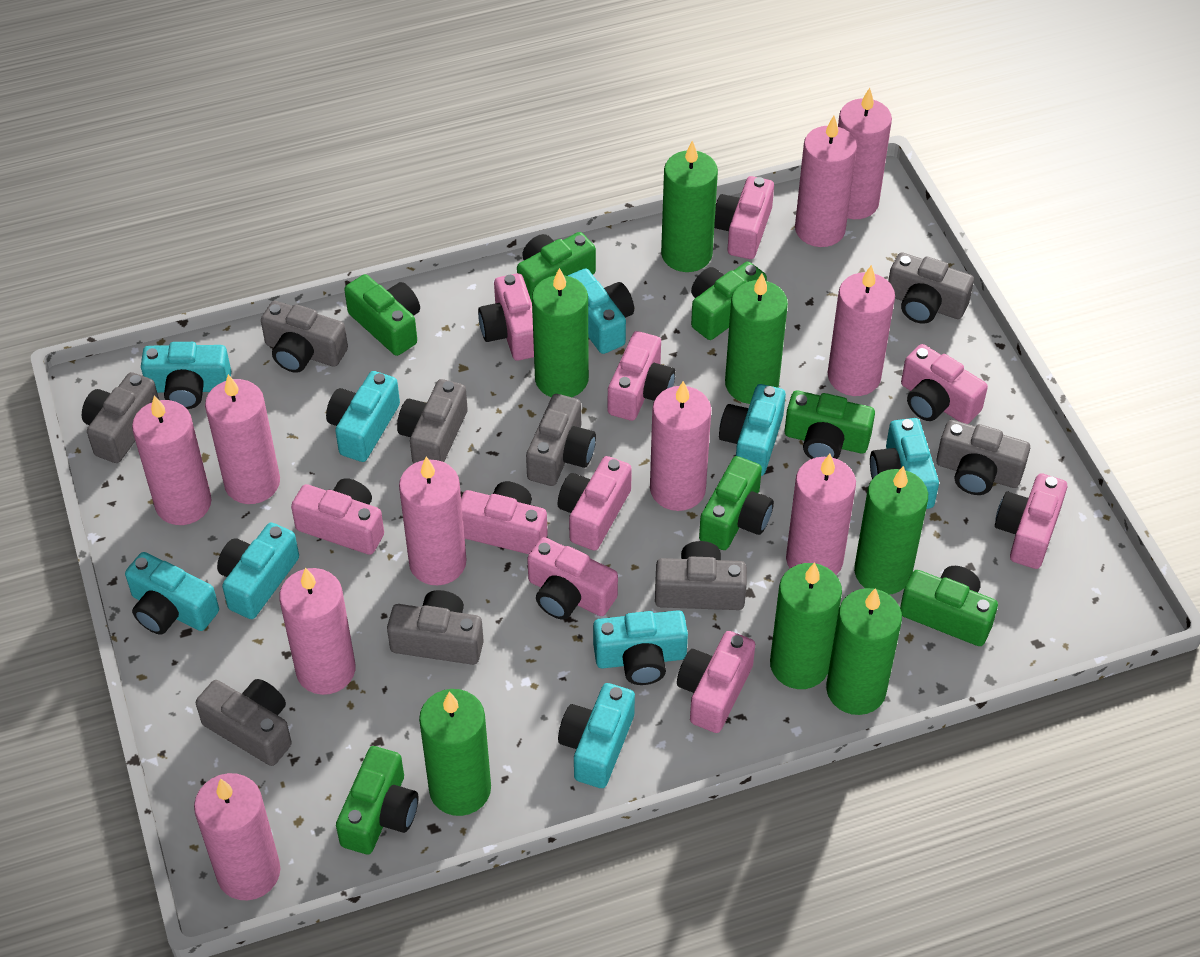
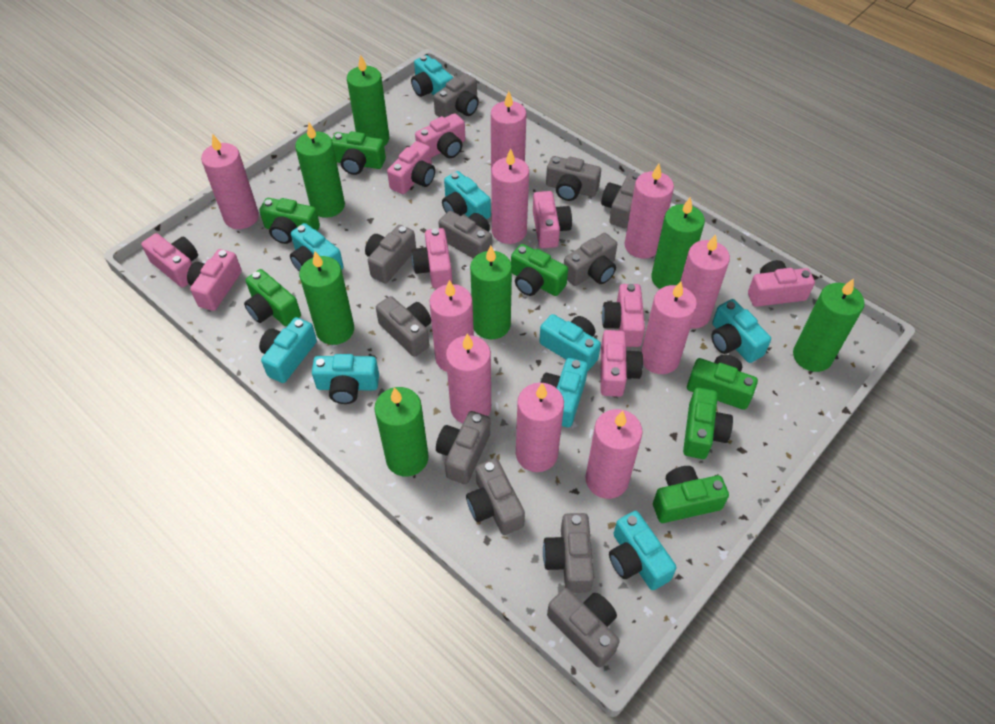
grey camera: 9 -> 11
pink camera: 10 -> 9

